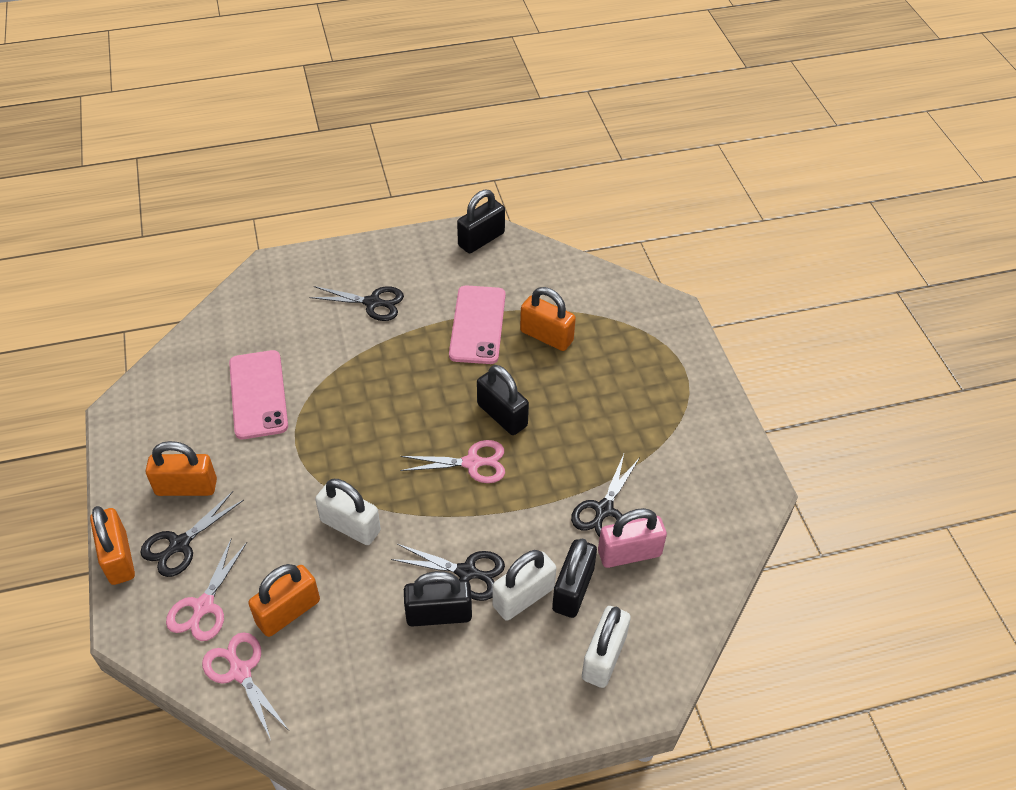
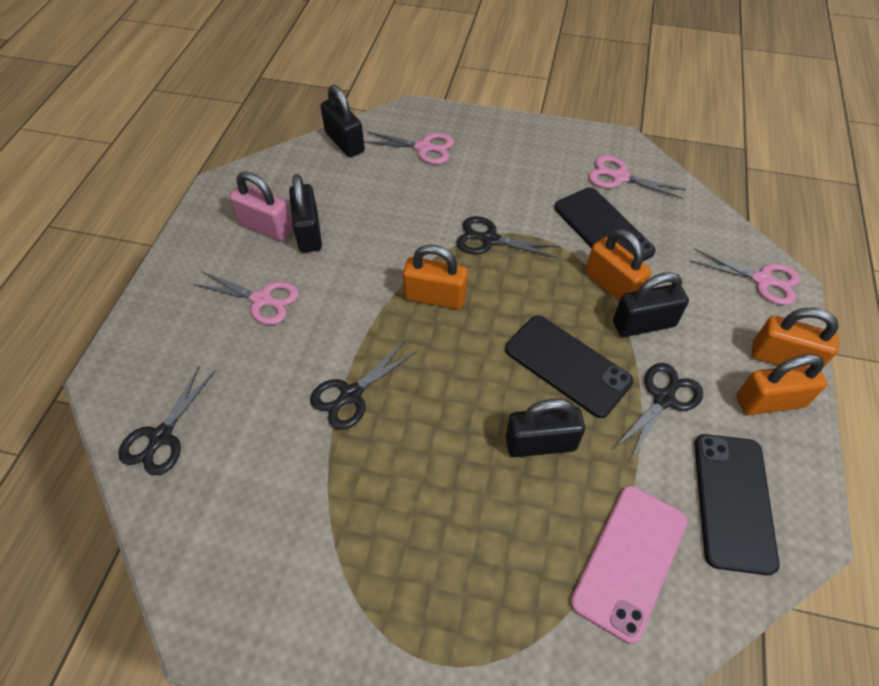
black phone: 0 -> 3
pink phone: 2 -> 1
pink scissors: 3 -> 4
white padlock: 3 -> 0

